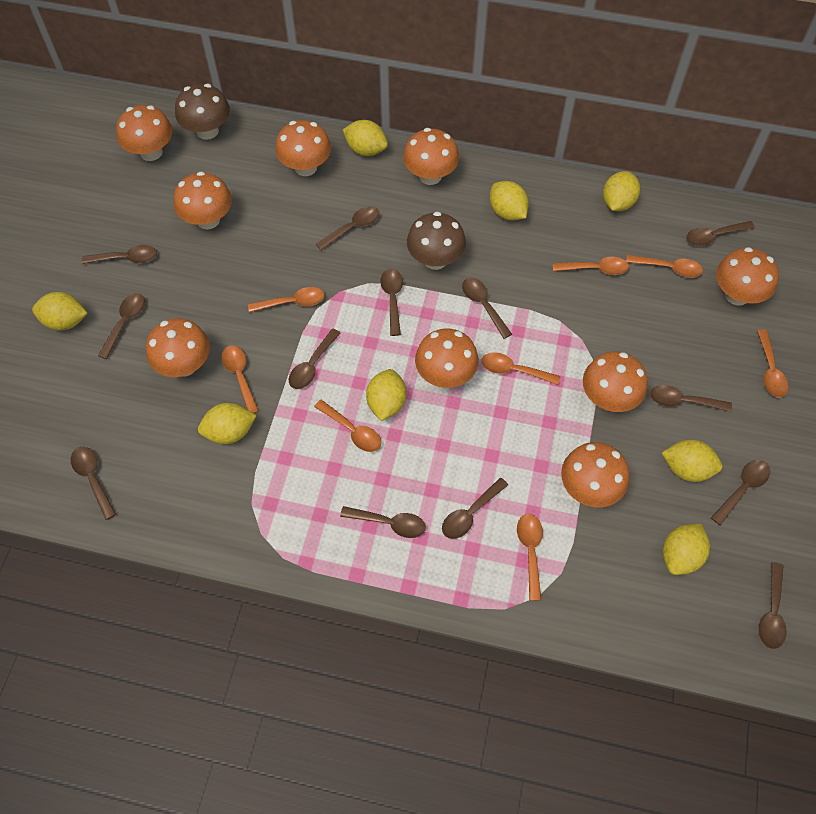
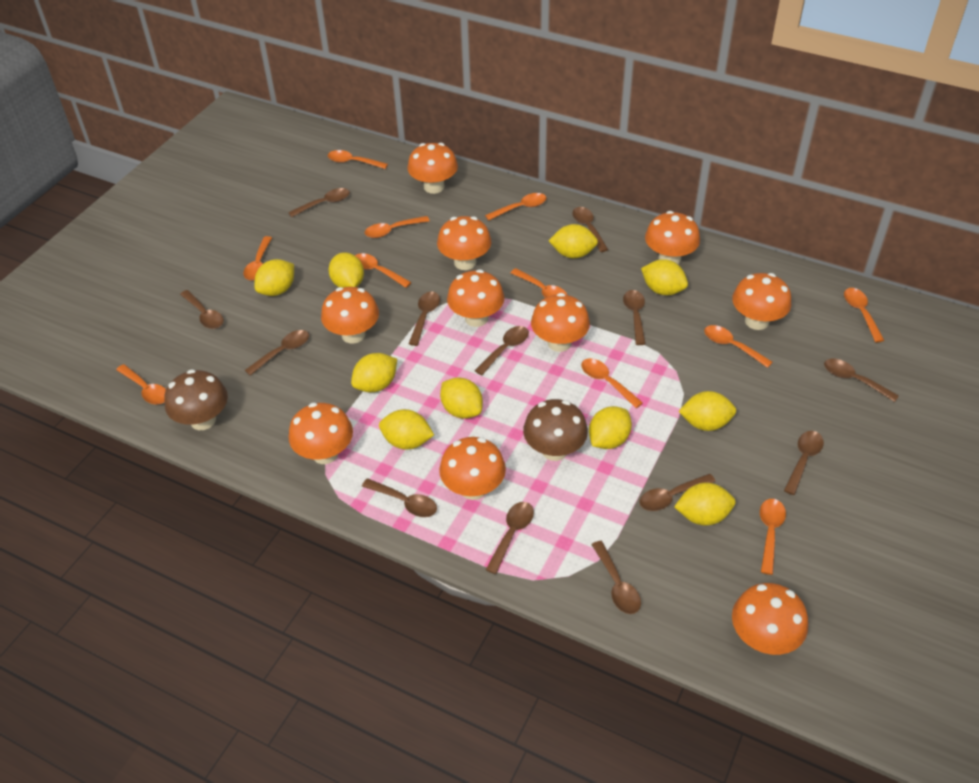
orange mushroom: 9 -> 10
orange spoon: 8 -> 11
yellow lemon: 8 -> 10

